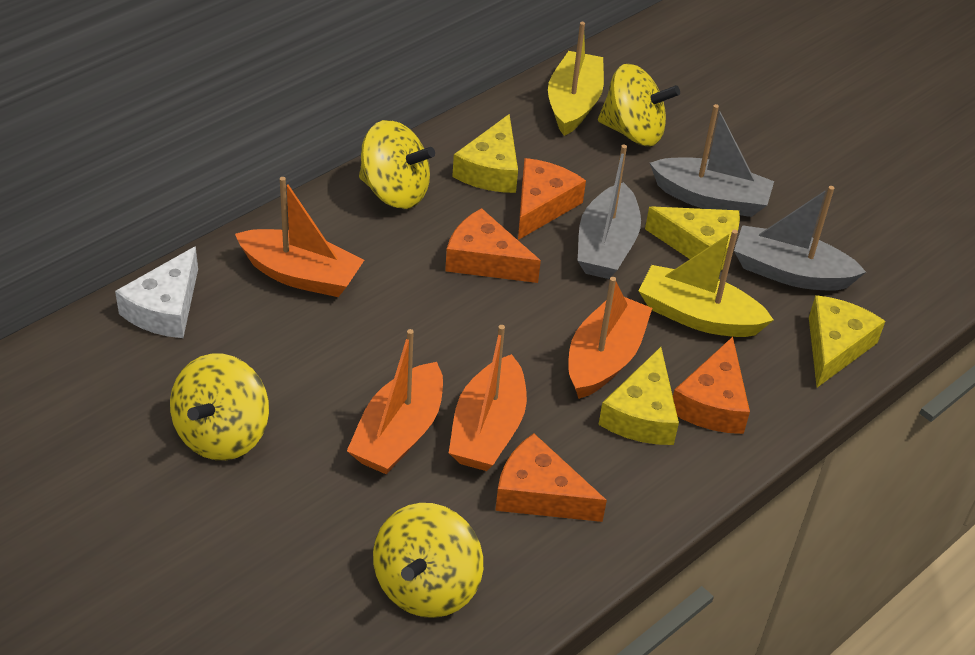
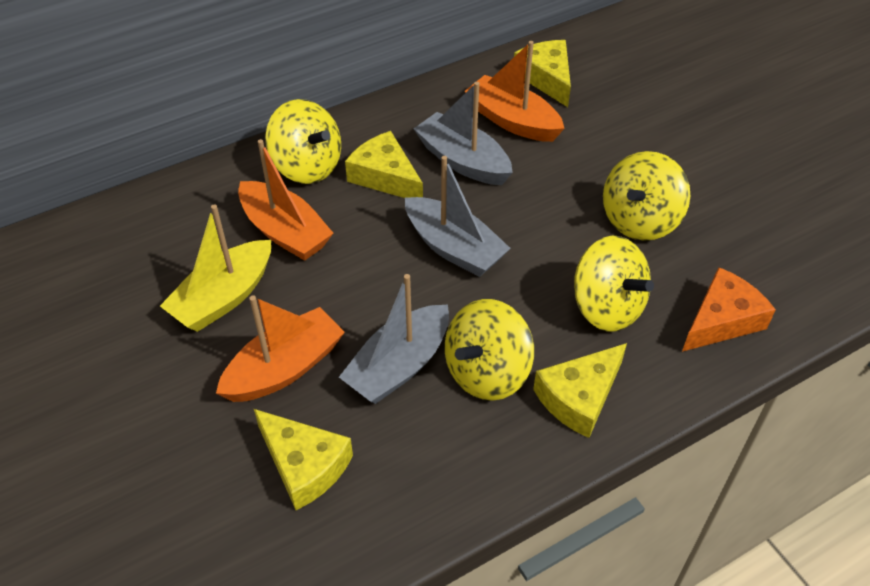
orange boat: 4 -> 3
orange cheese: 4 -> 1
white cheese: 1 -> 0
yellow boat: 2 -> 1

